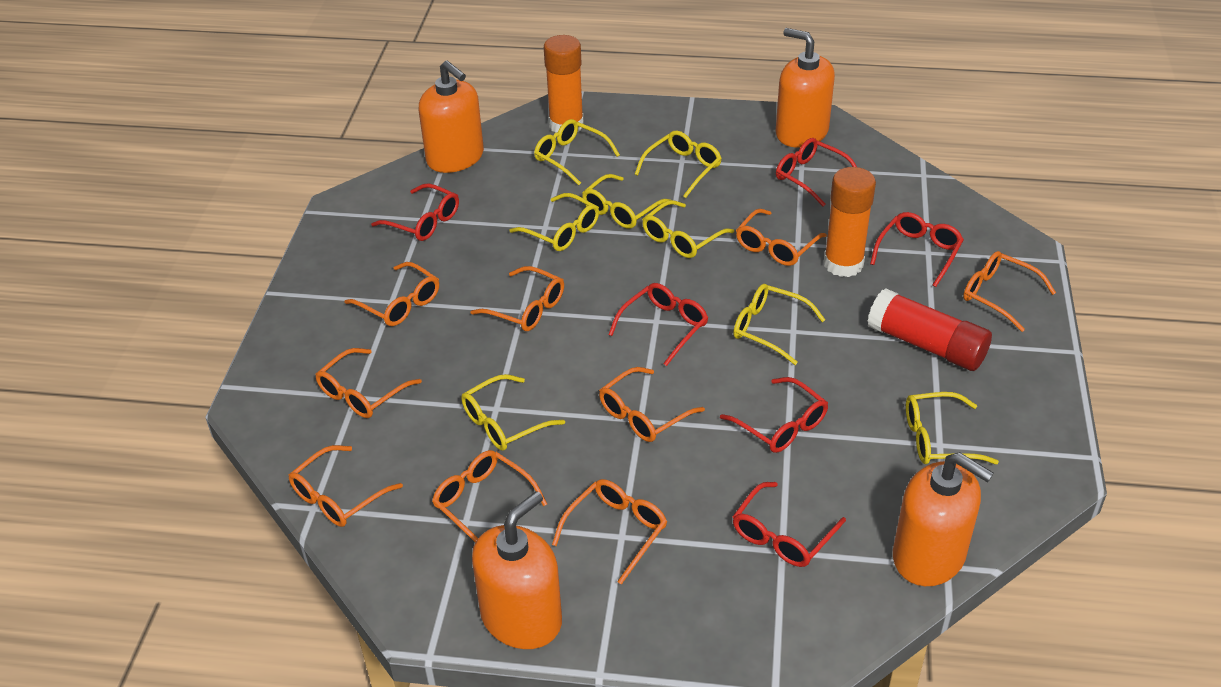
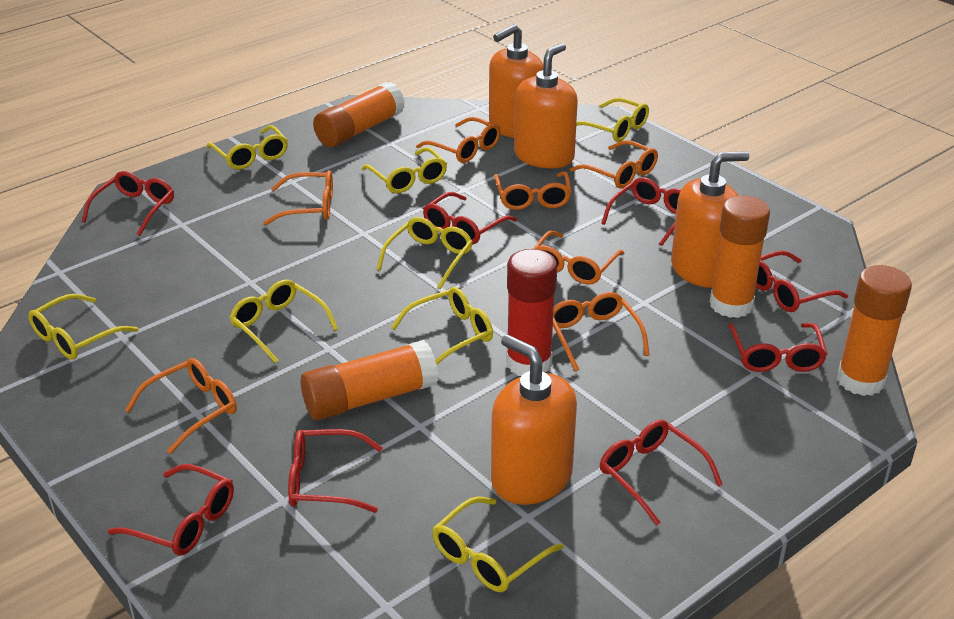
orange glasses: 9 -> 7
orange glue stick: 2 -> 4
red glasses: 6 -> 8

